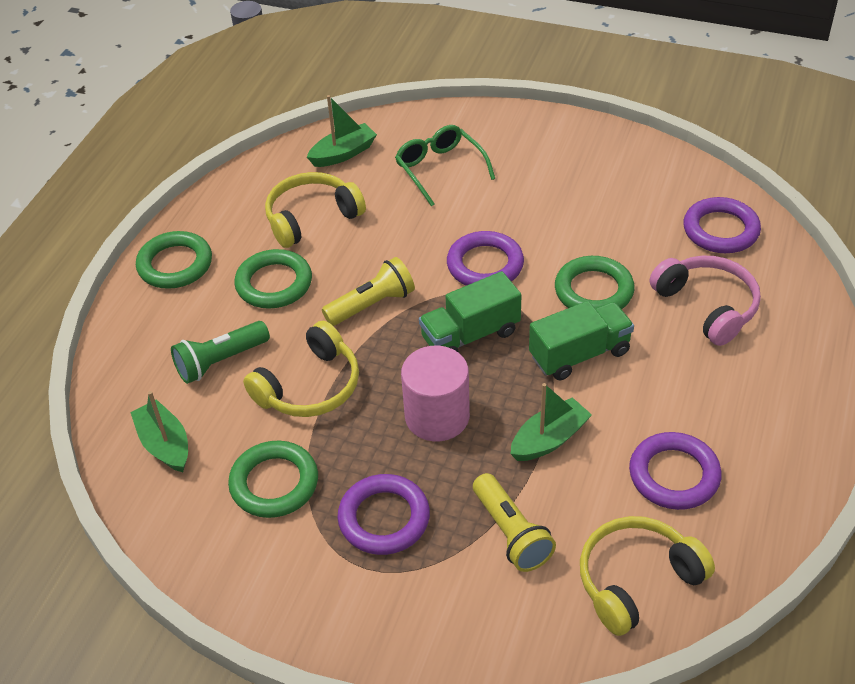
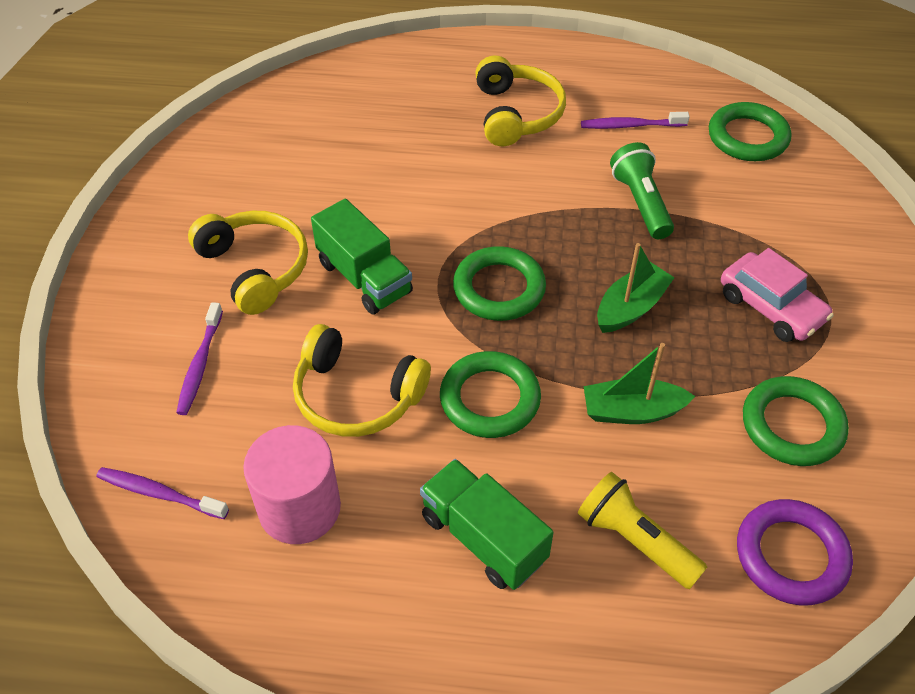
green boat: 3 -> 2
green glasses: 1 -> 0
pink car: 0 -> 1
pink headphones: 1 -> 0
purple ring: 4 -> 1
purple toothbrush: 0 -> 3
yellow flashlight: 2 -> 1

